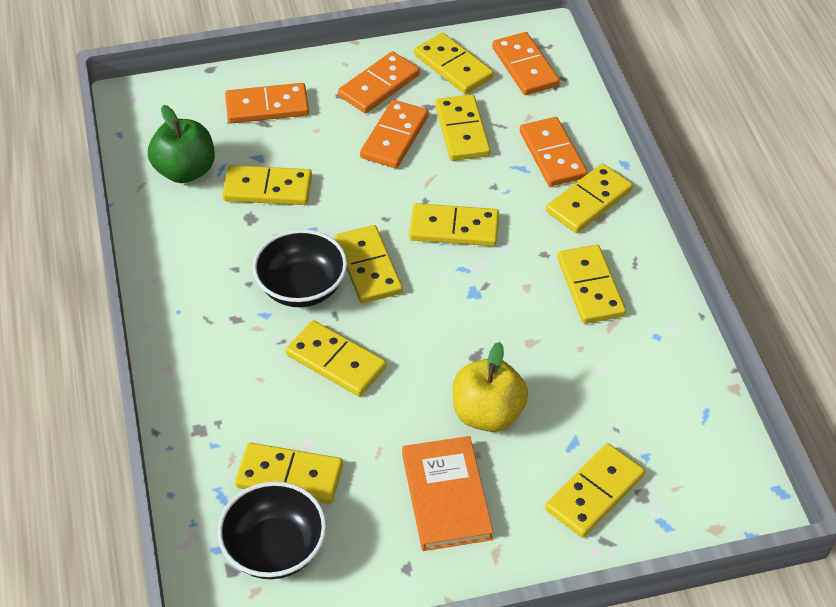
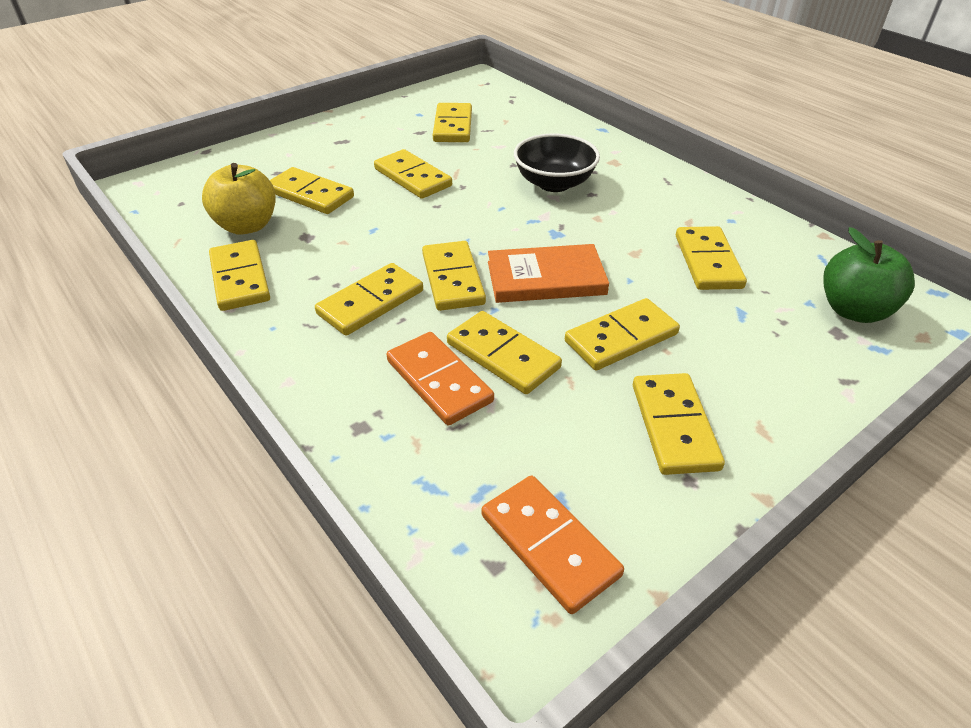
black bowl: 2 -> 1
orange domino: 5 -> 2

